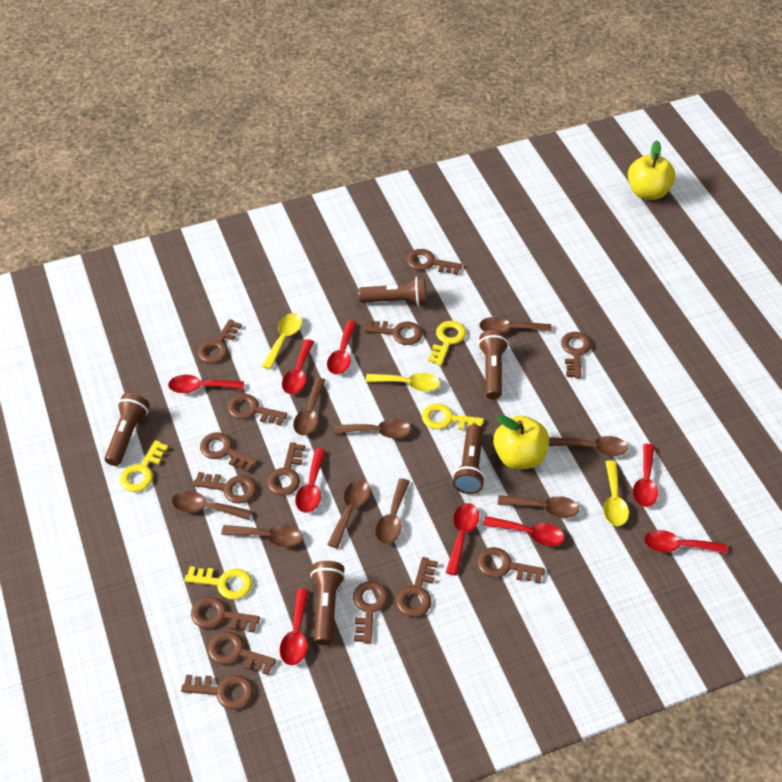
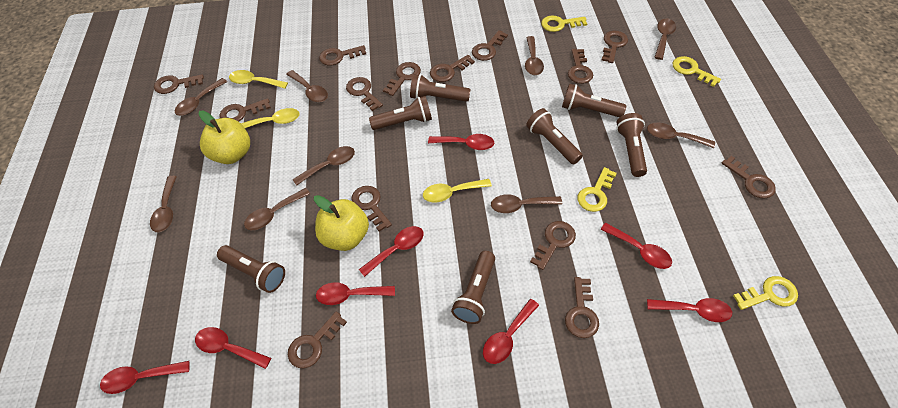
brown flashlight: 5 -> 7
red spoon: 9 -> 8

